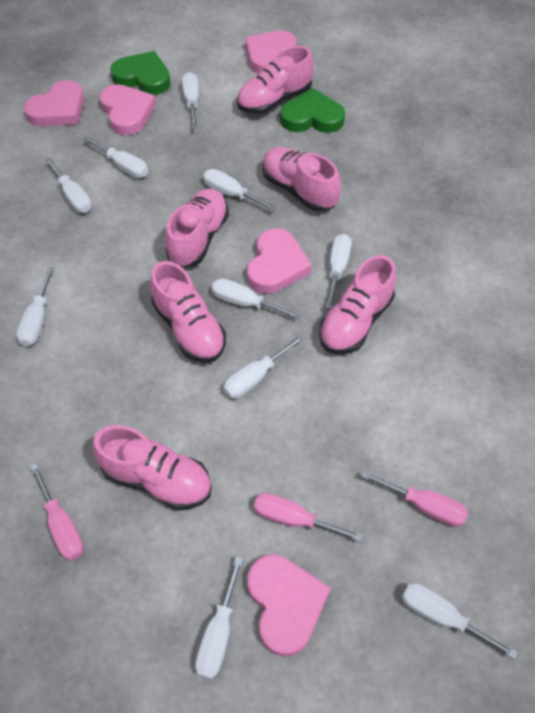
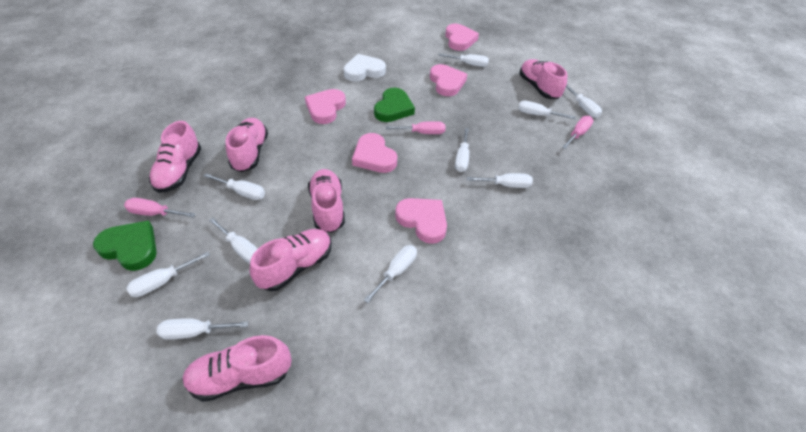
white heart: 0 -> 1

